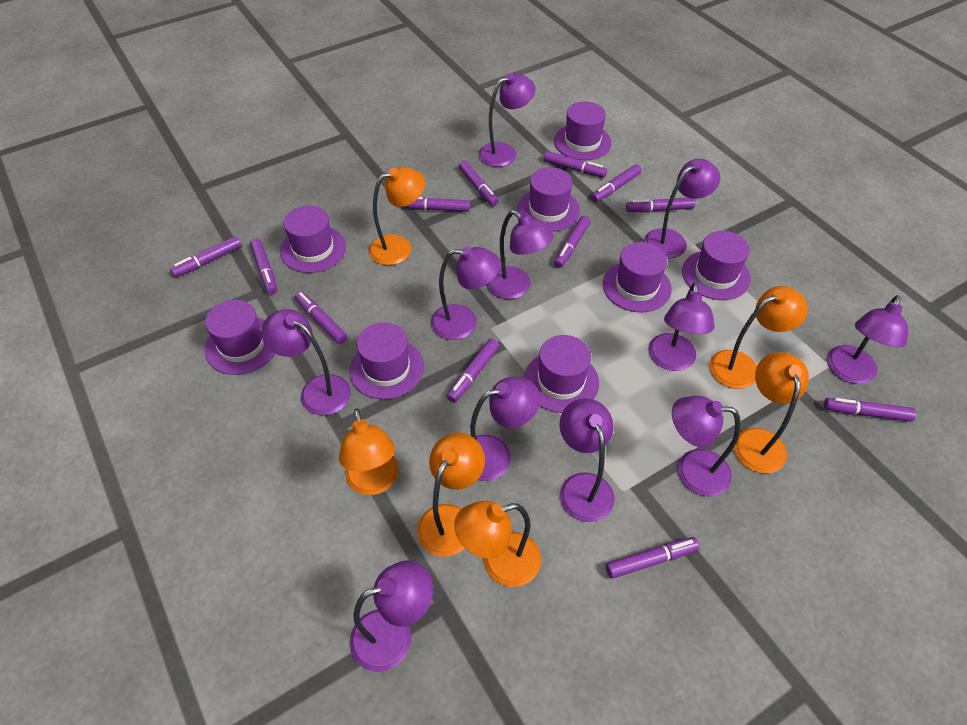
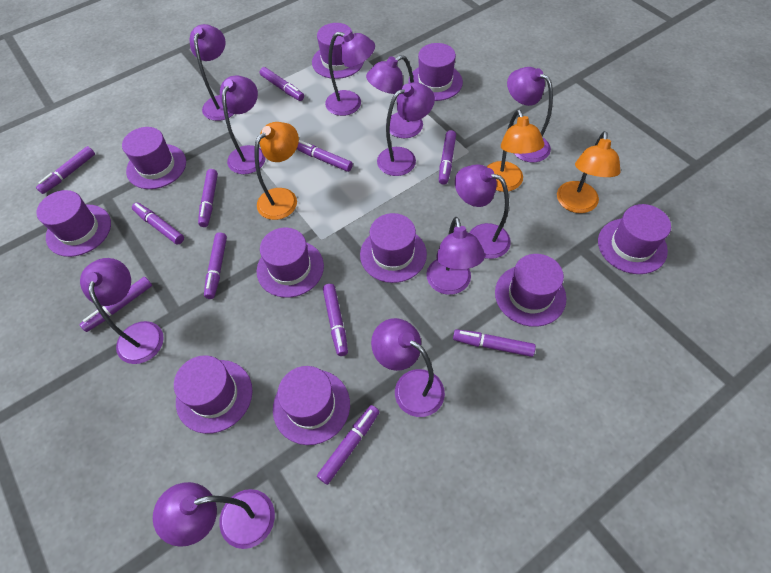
orange lamp: 6 -> 3
purple hat: 8 -> 10
purple marker: 12 -> 11

